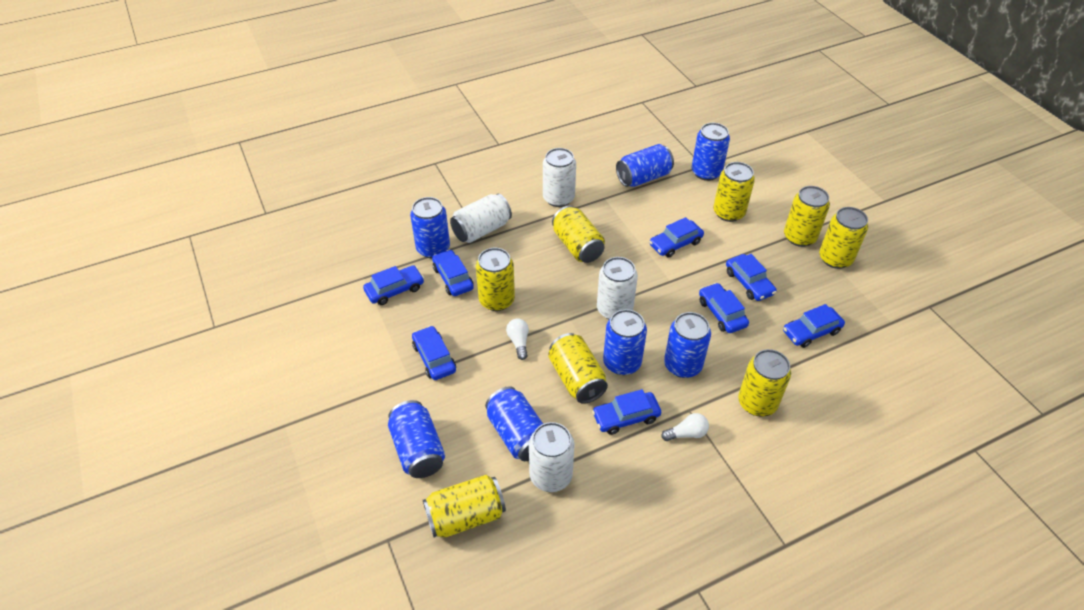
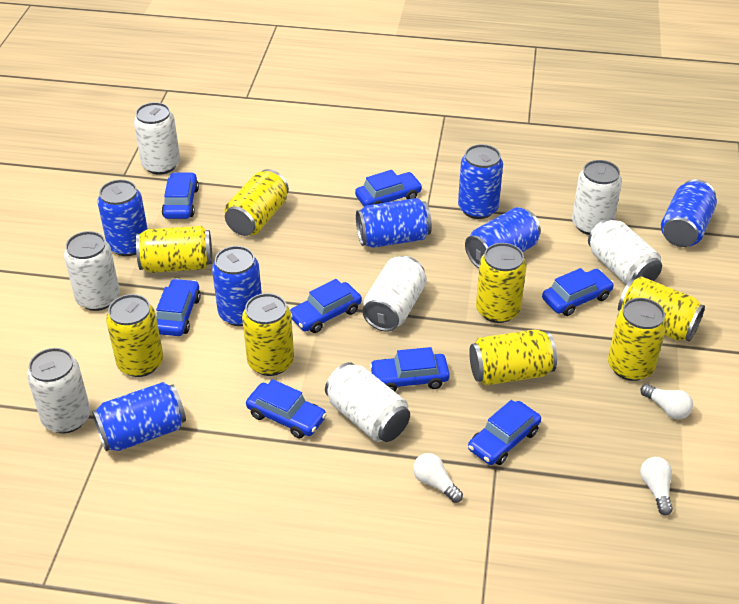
white can: 4 -> 7
white light bulb: 2 -> 3

